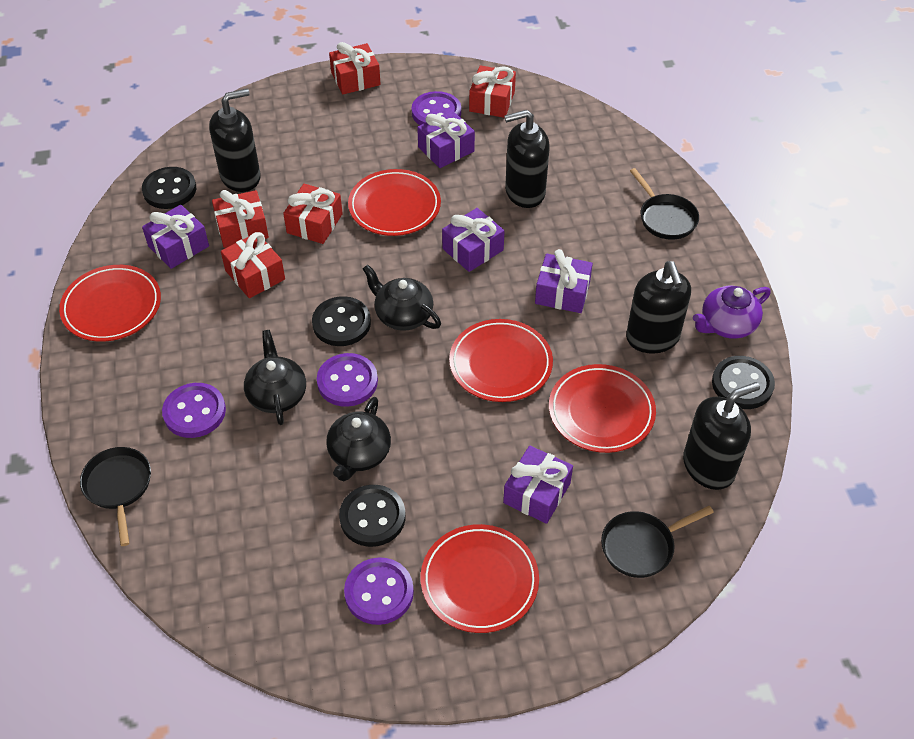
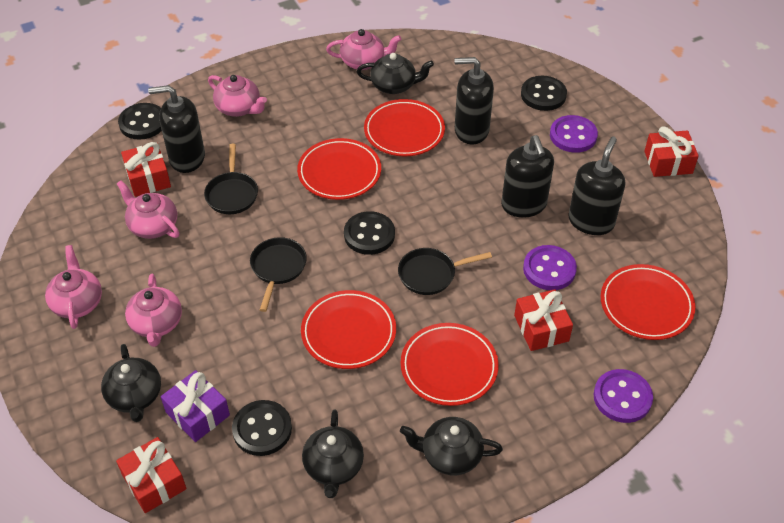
black teapot: 3 -> 4
pink teapot: 0 -> 5
purple button: 4 -> 3
purple gift: 5 -> 1
purple teapot: 1 -> 0
red gift: 5 -> 4

